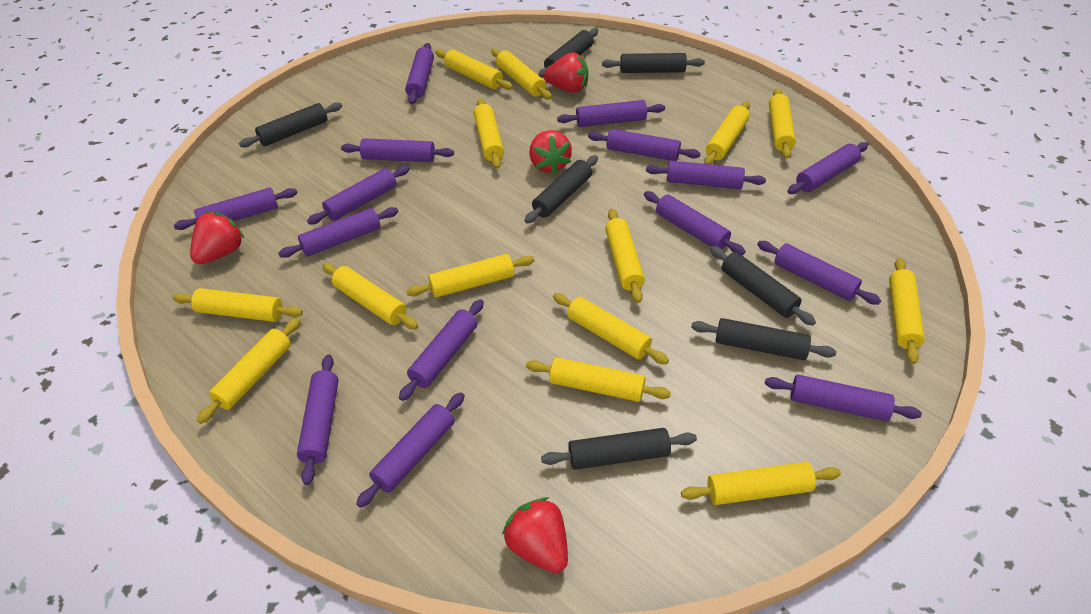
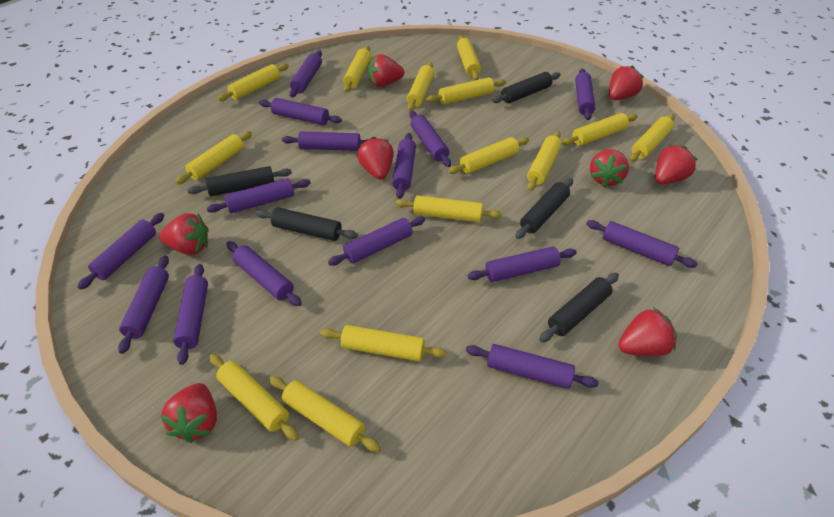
black rolling pin: 7 -> 5
red strawberry: 4 -> 8

